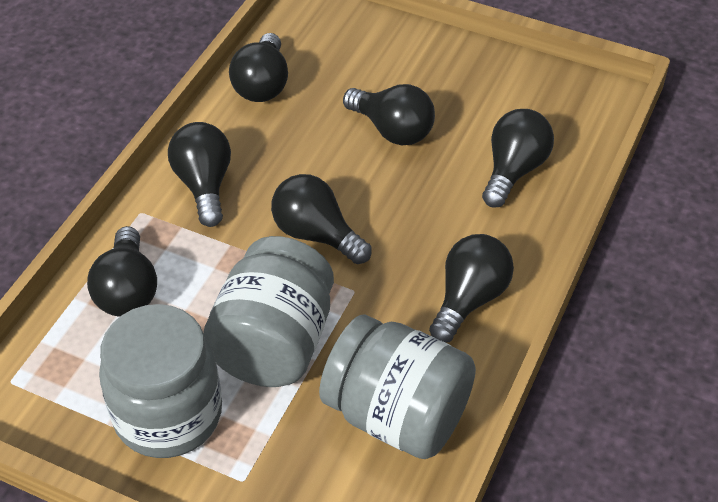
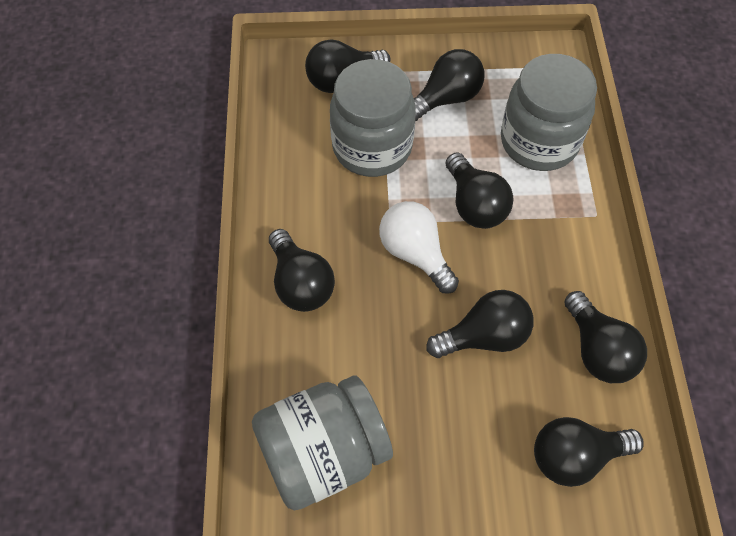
white light bulb: 0 -> 1

